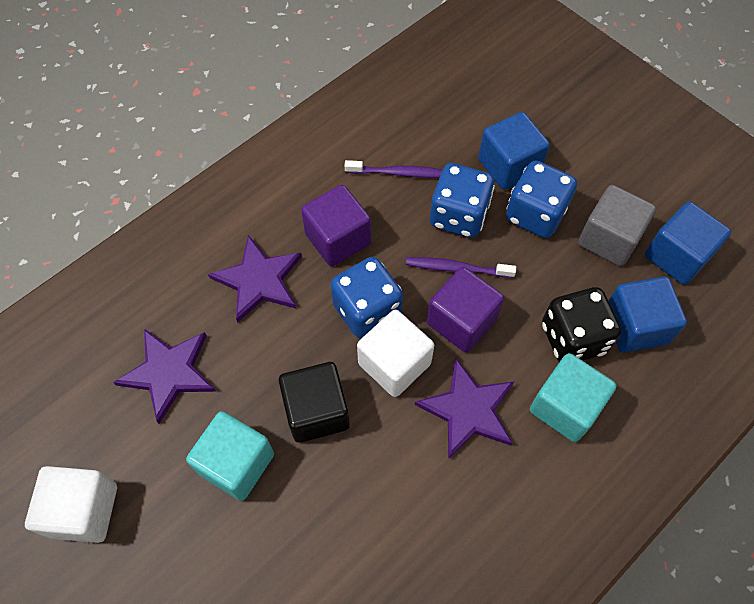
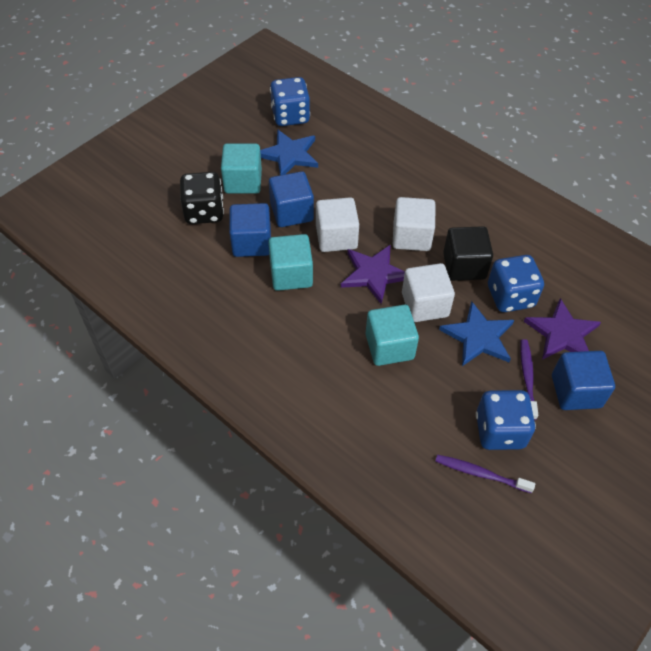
blue star: 0 -> 2
grey cube: 1 -> 0
purple cube: 2 -> 0
purple star: 3 -> 2
turquoise cube: 2 -> 3
white cube: 2 -> 3

